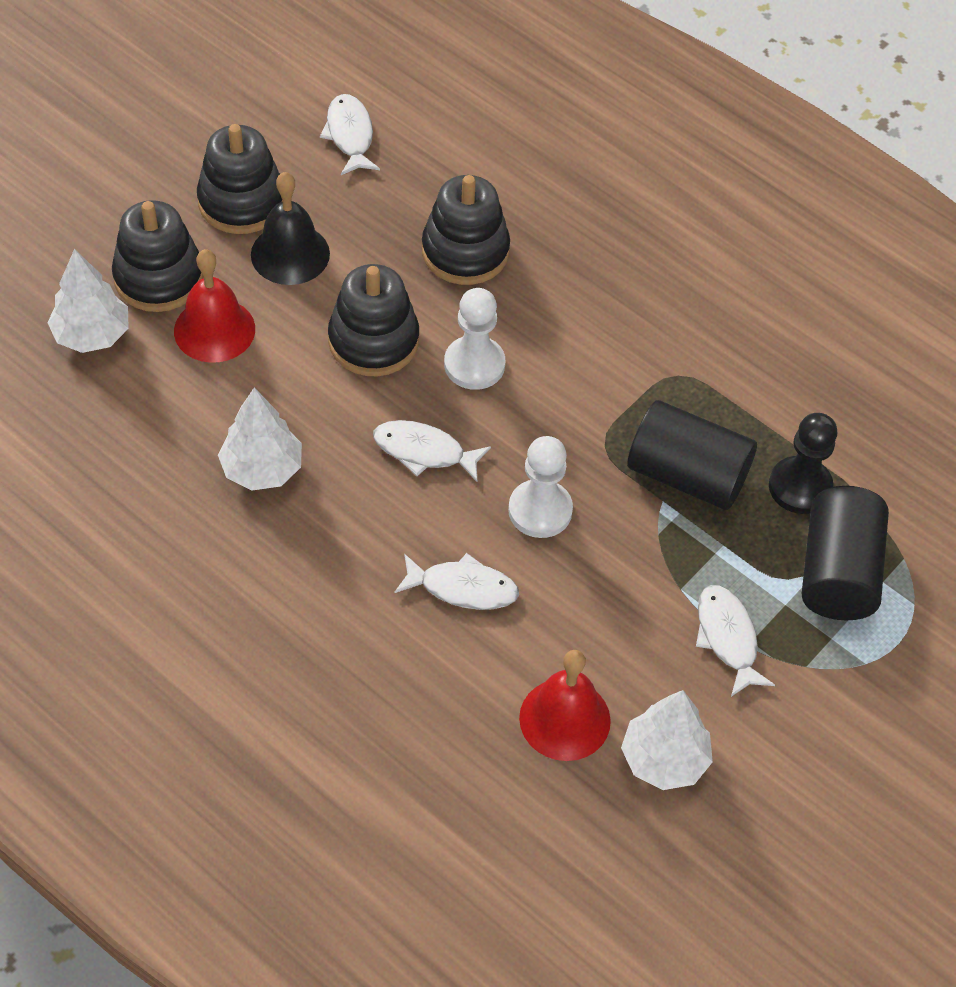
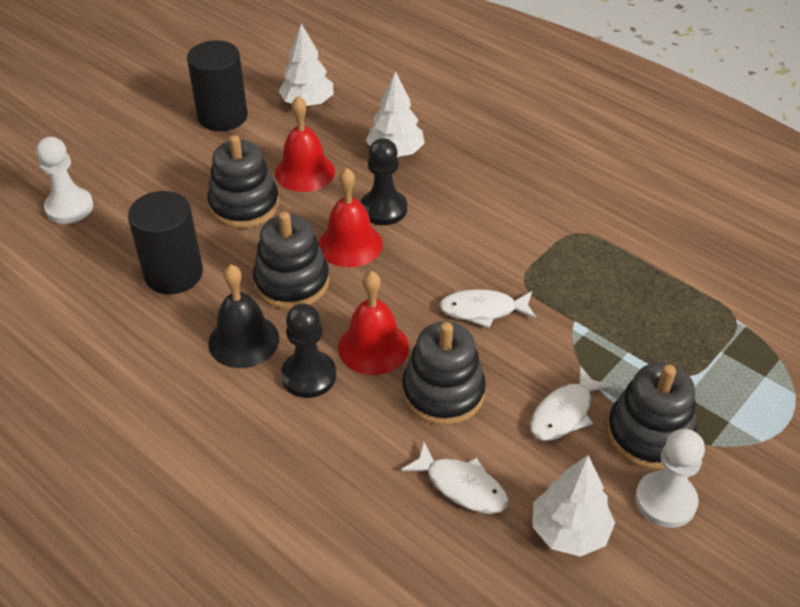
black pawn: 1 -> 2
red bell: 2 -> 3
white fish: 4 -> 3

